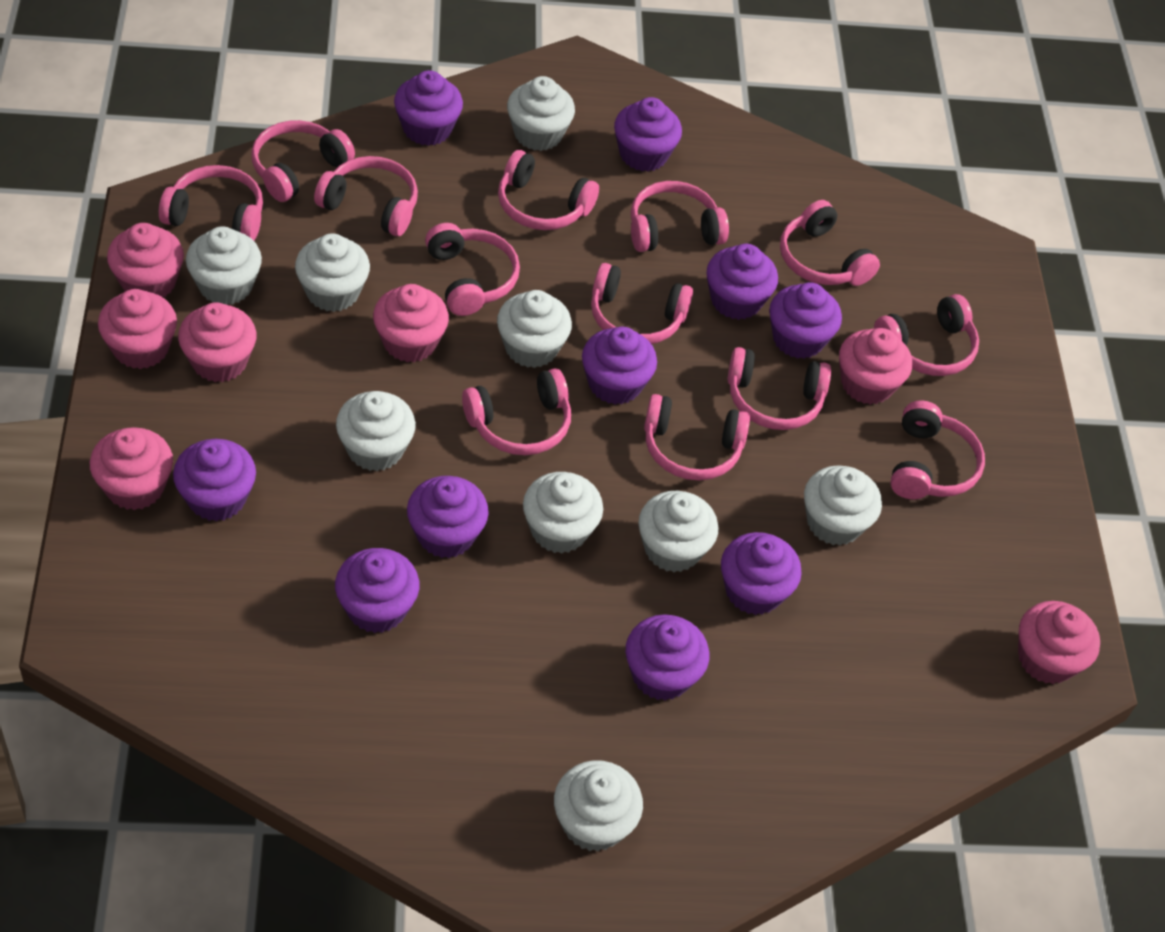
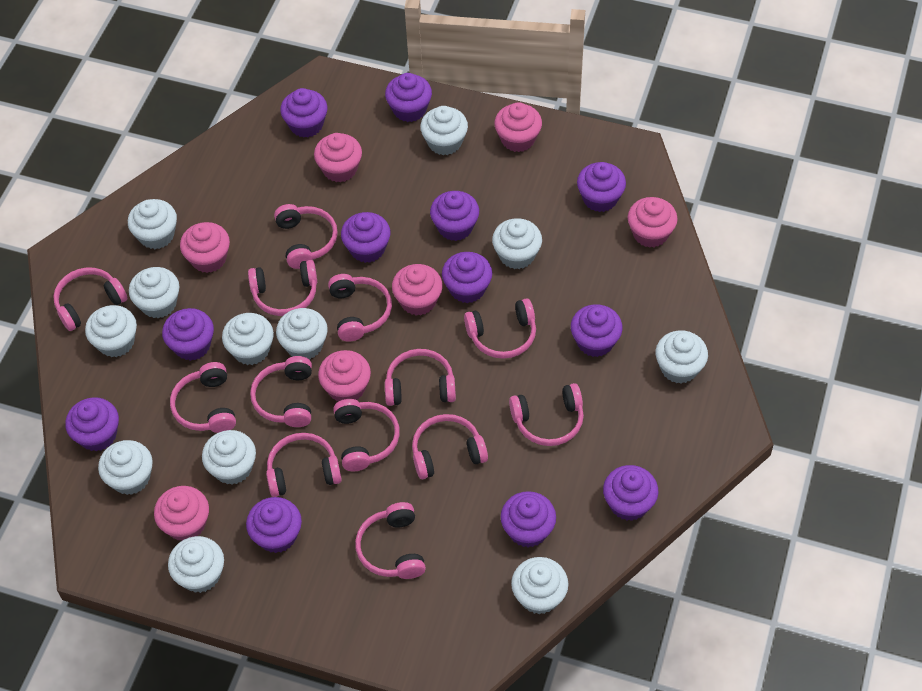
purple cupcake: 10 -> 12
white cupcake: 9 -> 12

